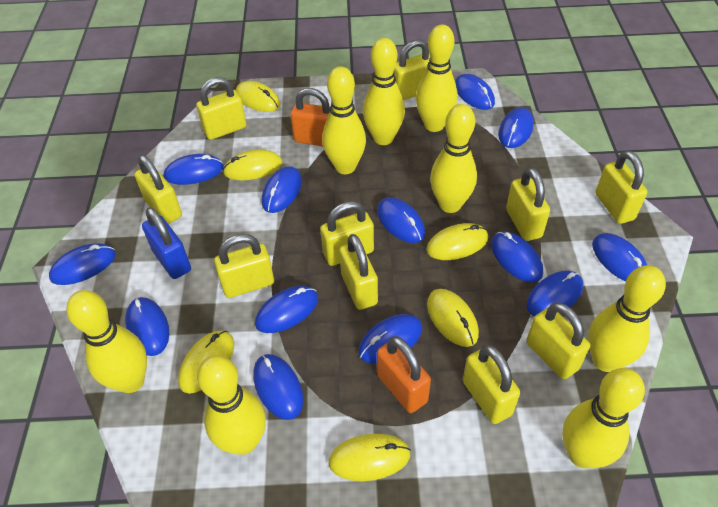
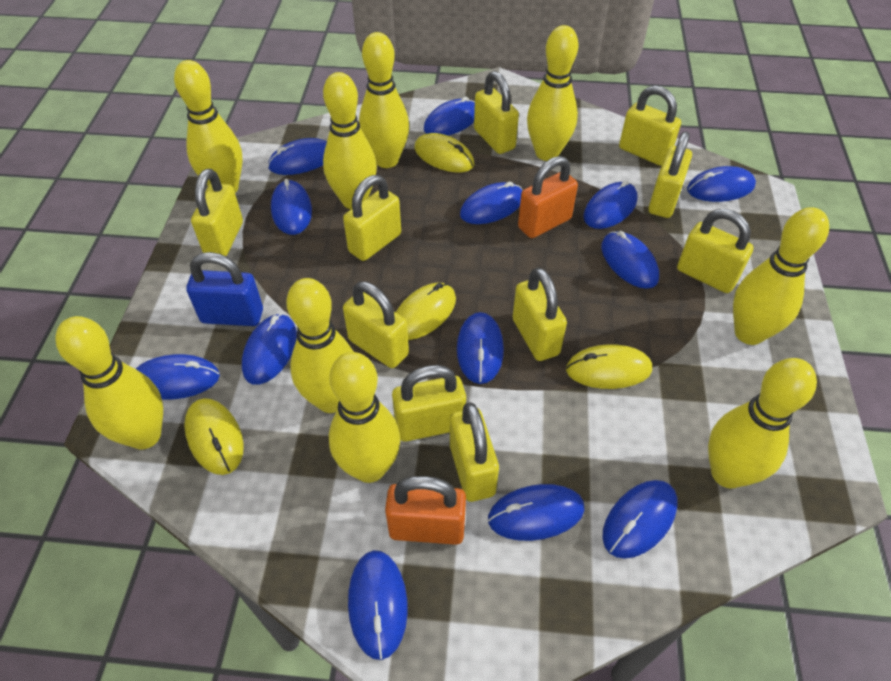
yellow bowling pin: 8 -> 9
yellow mouse: 6 -> 4

